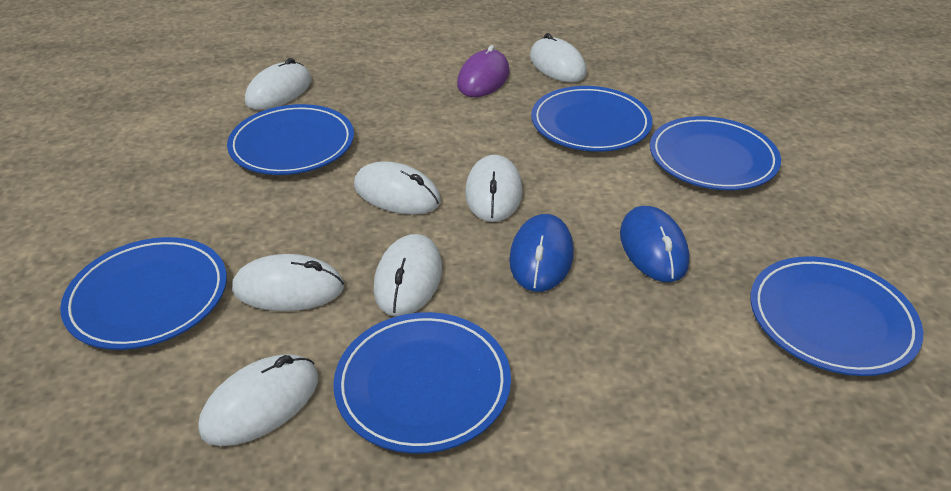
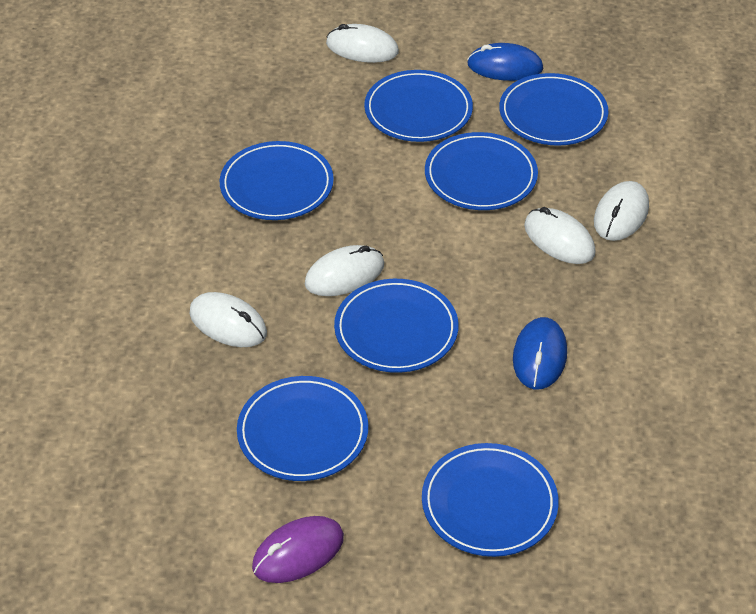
blue plate: 6 -> 7
white mouse: 7 -> 5

